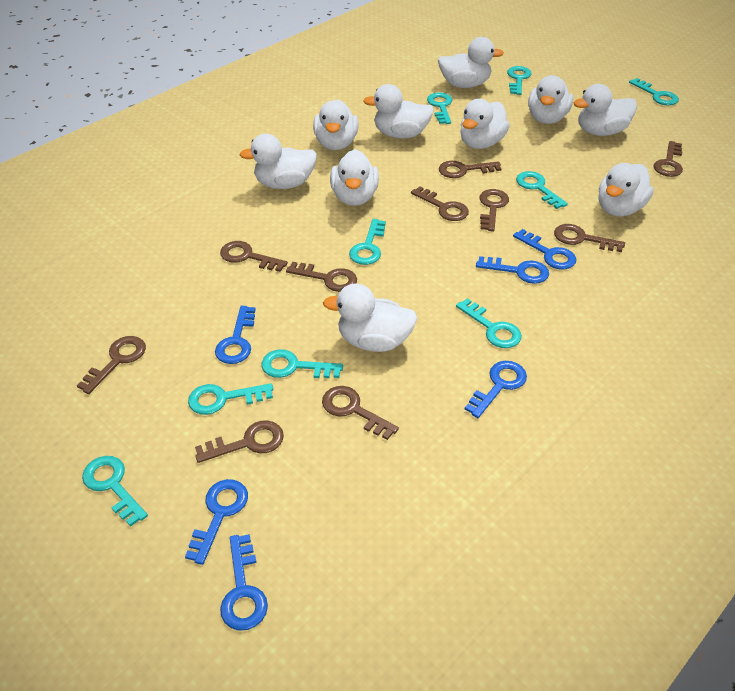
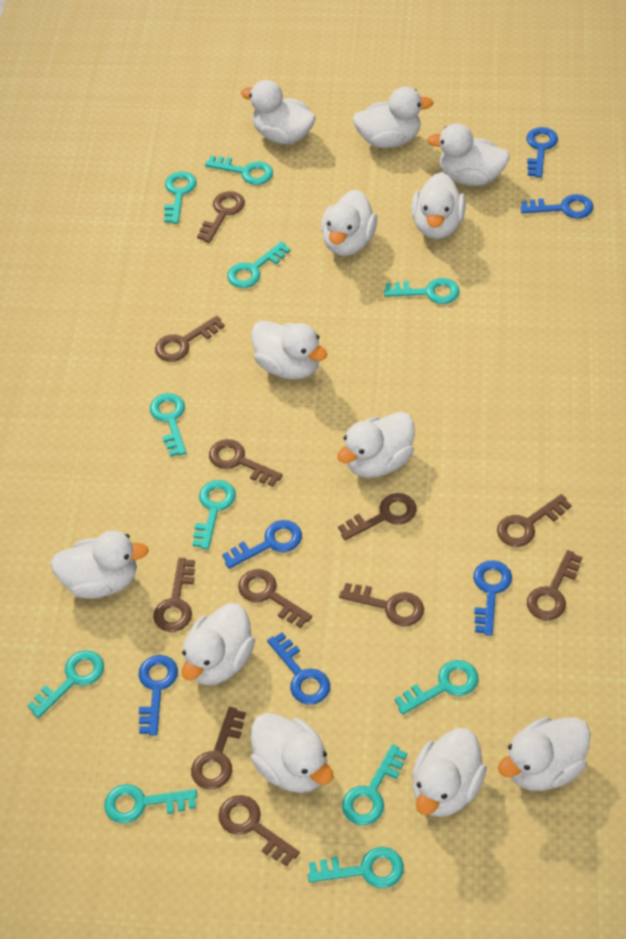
brown key: 10 -> 11
turquoise key: 9 -> 11
white duck: 10 -> 12

